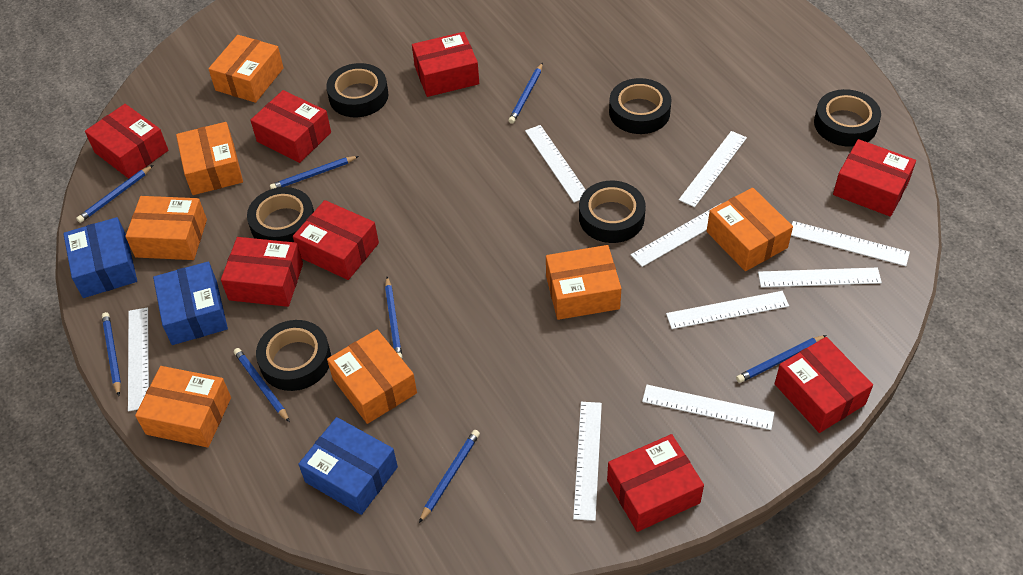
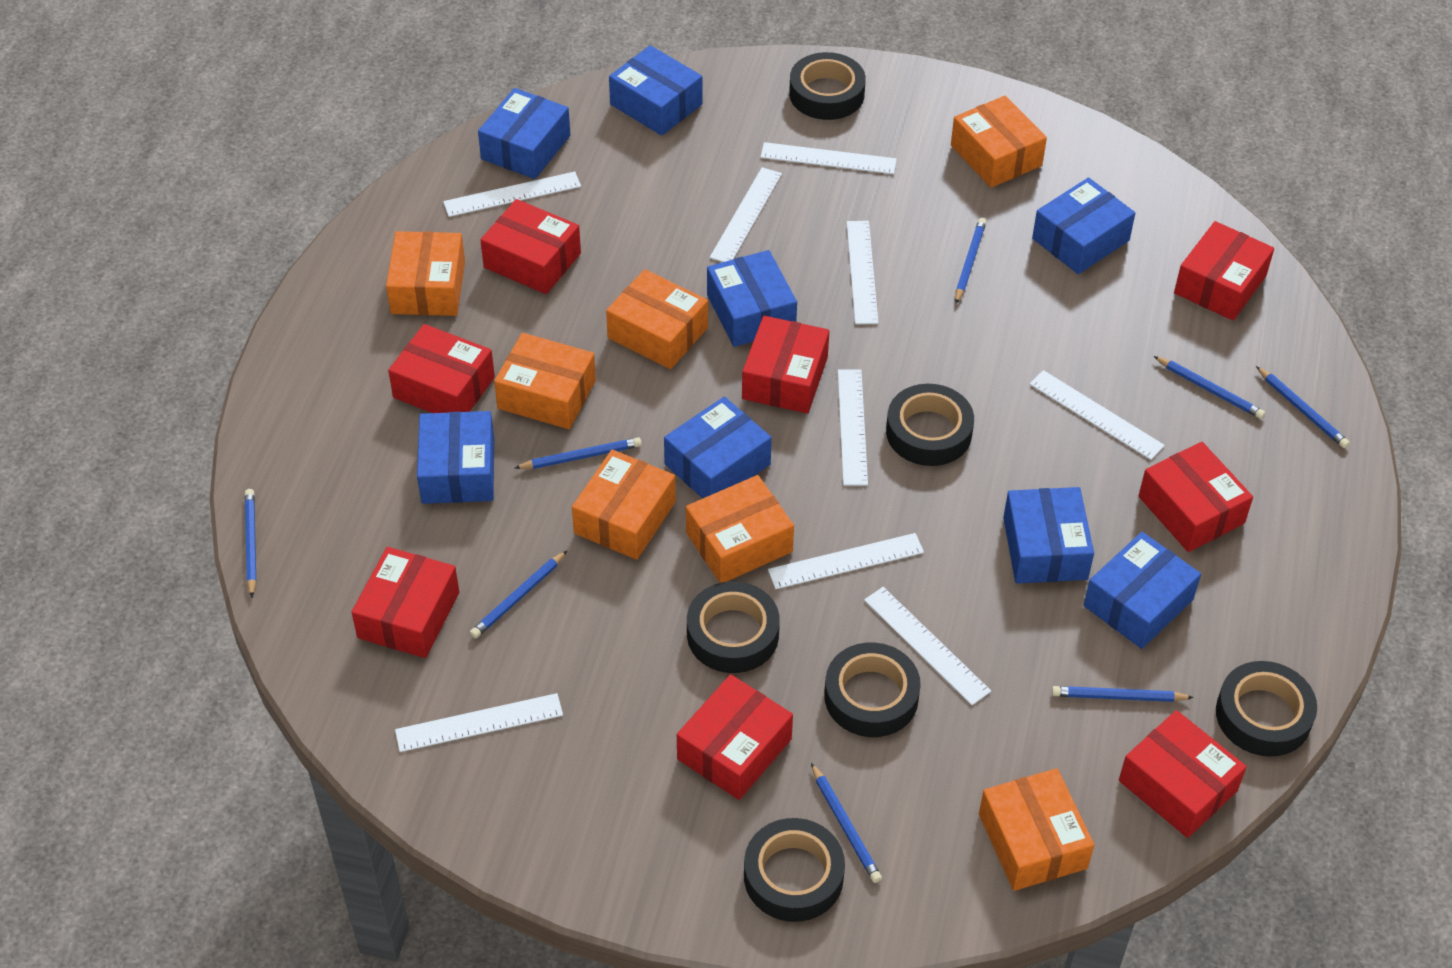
blue box: 3 -> 8

